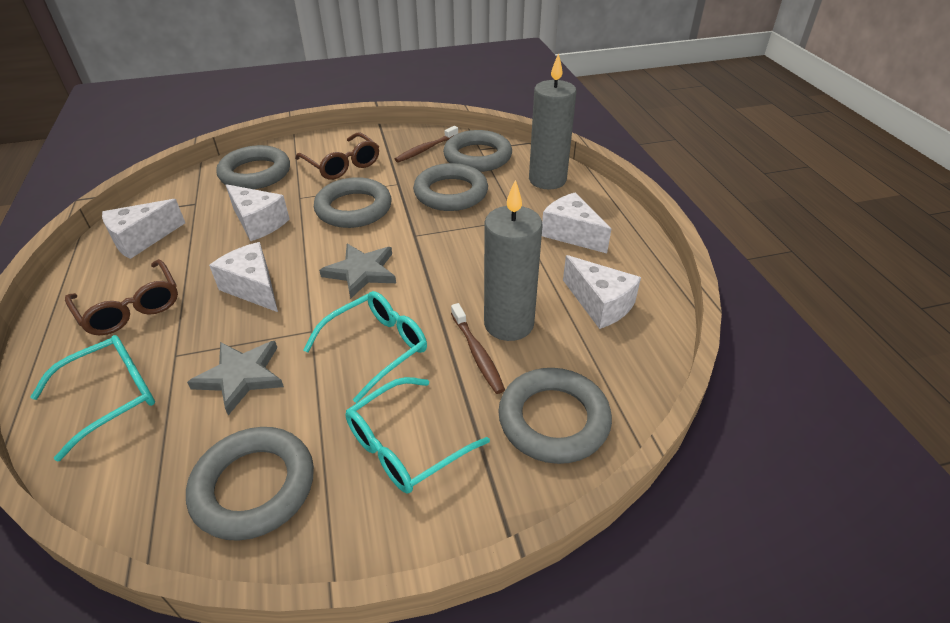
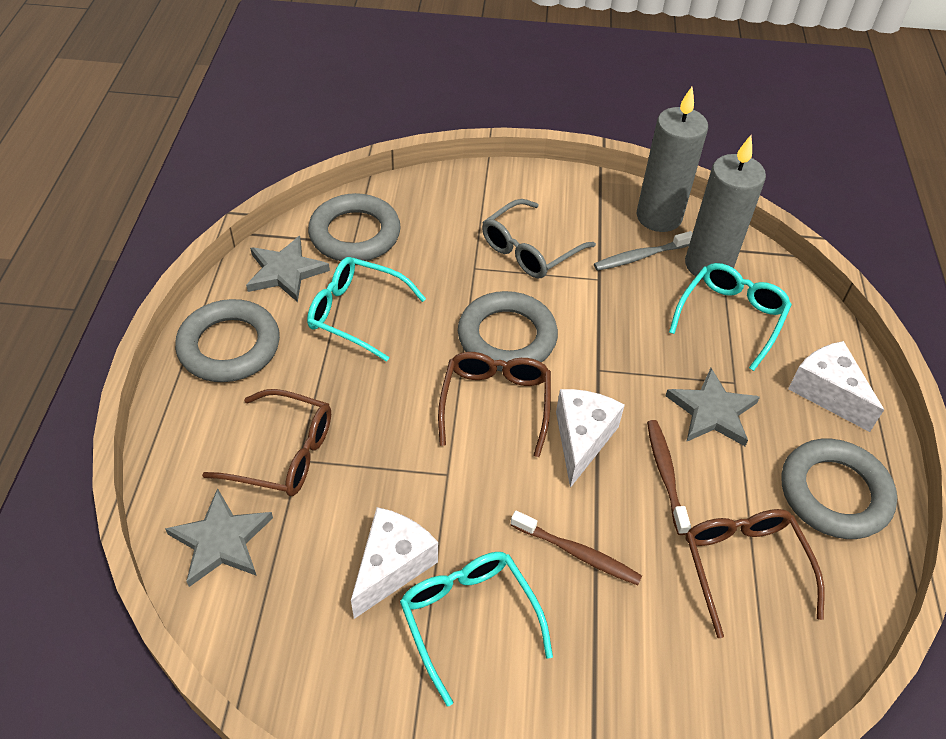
brown glasses: 2 -> 3
grey glasses: 0 -> 1
grey ring: 6 -> 4
grey star: 2 -> 3
grey toothbrush: 0 -> 1
white cheese: 5 -> 3

